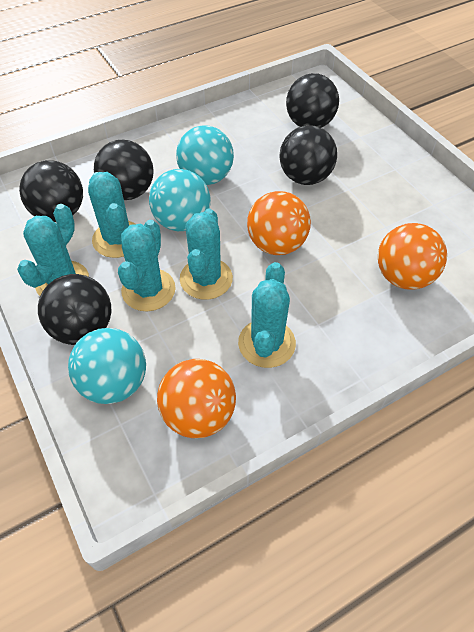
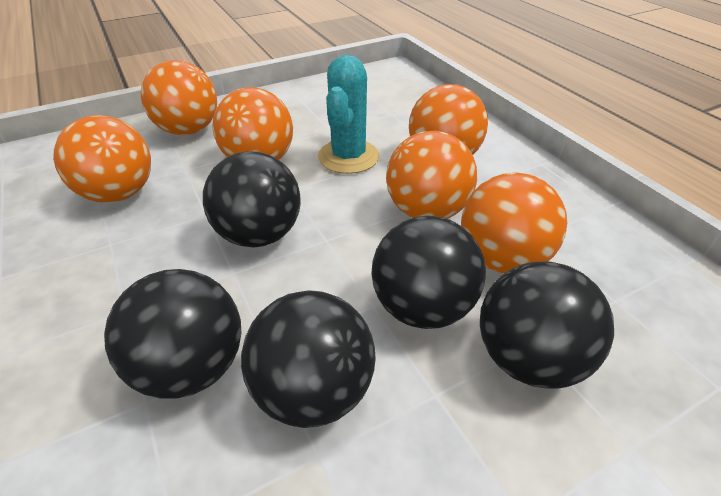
orange ball: 3 -> 6
turquoise ball: 3 -> 0
turquoise cactus: 5 -> 1

